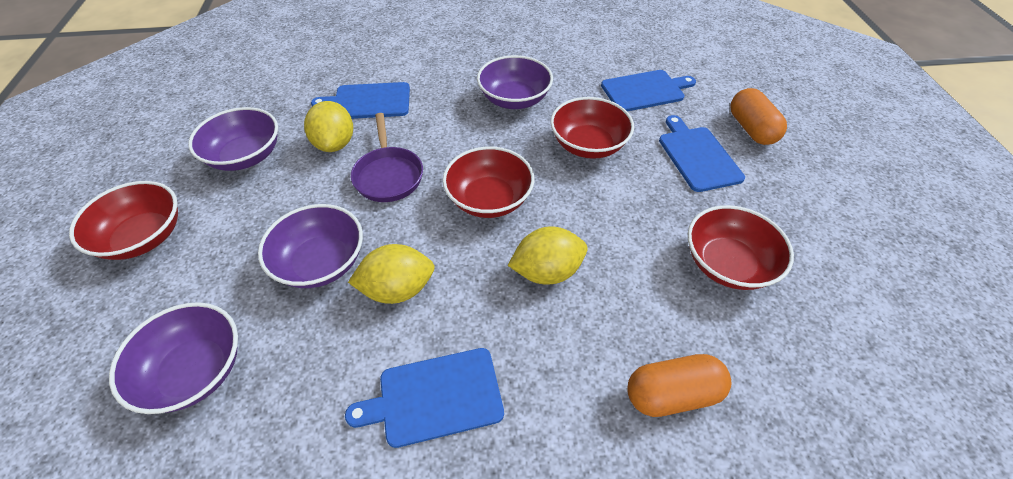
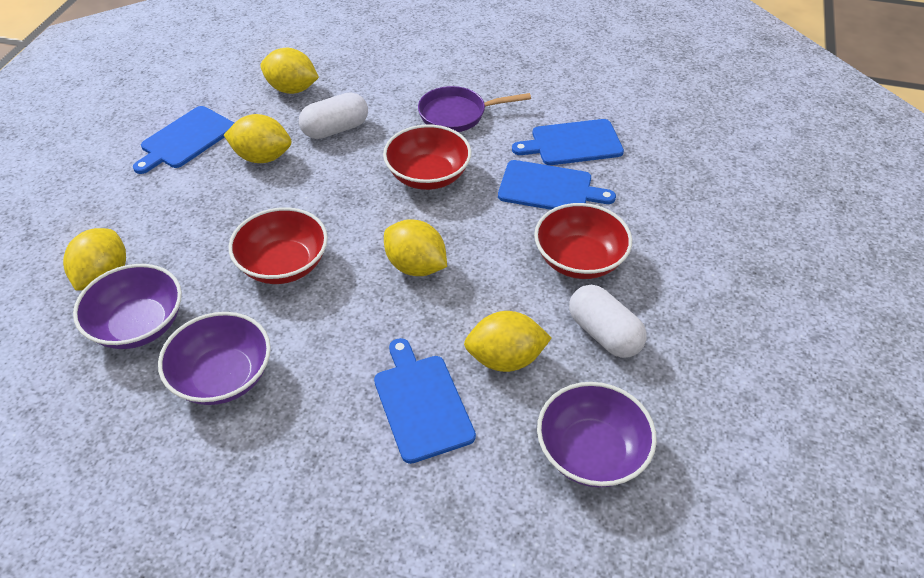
orange capsule: 2 -> 0
purple bowl: 4 -> 3
red bowl: 4 -> 3
white capsule: 0 -> 2
yellow lemon: 3 -> 5

